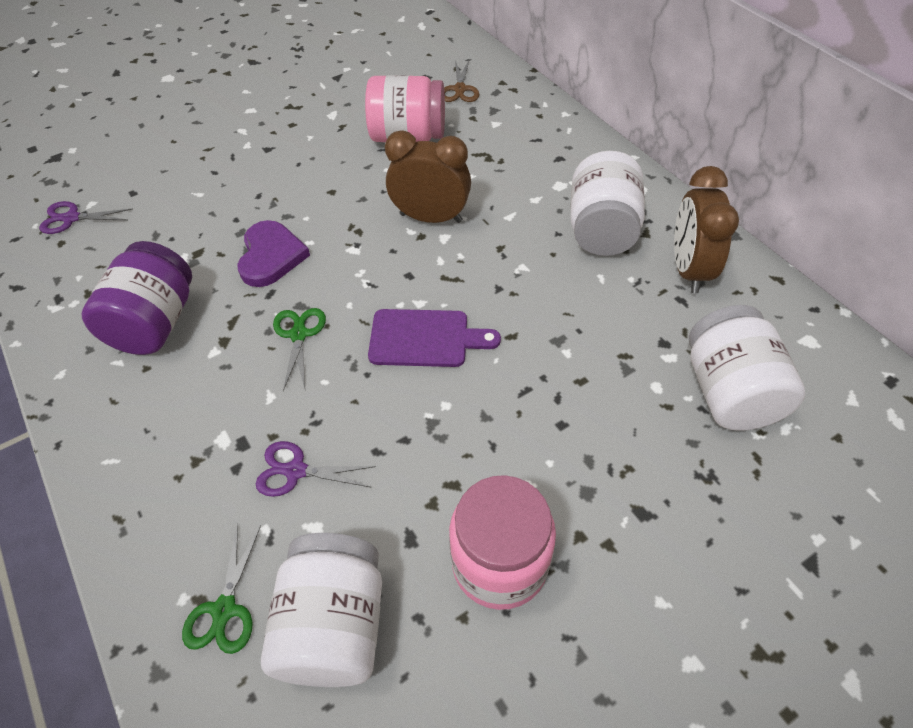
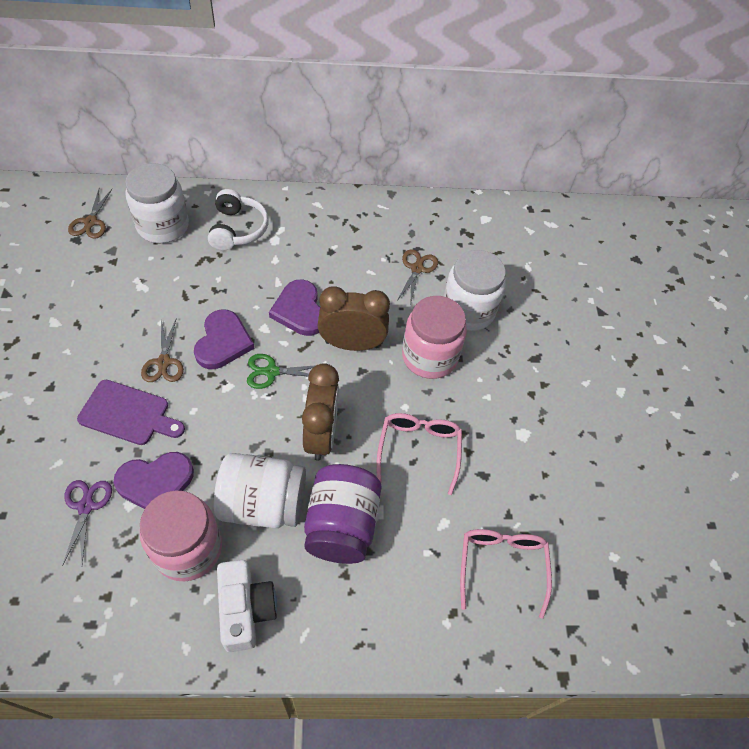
brown scissors: 1 -> 3
green scissors: 2 -> 1
pink glasses: 0 -> 2
purple heart: 1 -> 3
purple scissors: 2 -> 1
white camera: 0 -> 1
white headphones: 0 -> 1

